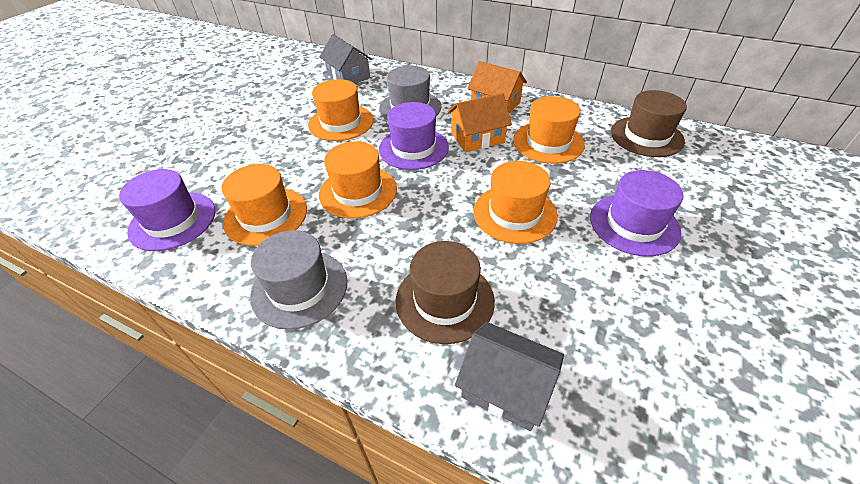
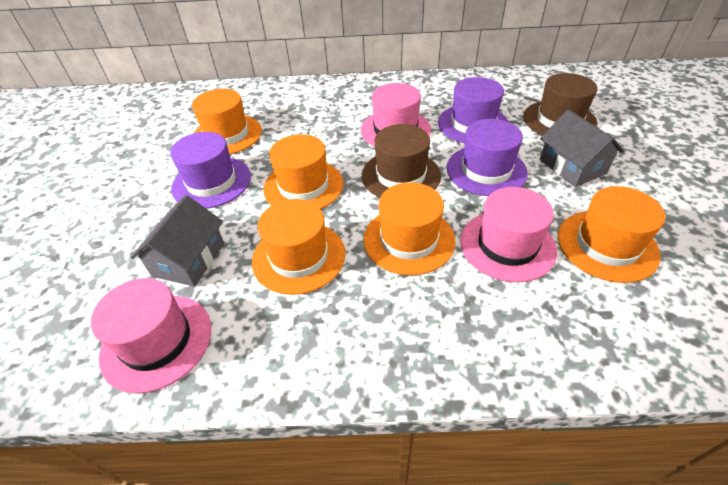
grey hat: 2 -> 0
orange house: 2 -> 0
pink hat: 0 -> 3

